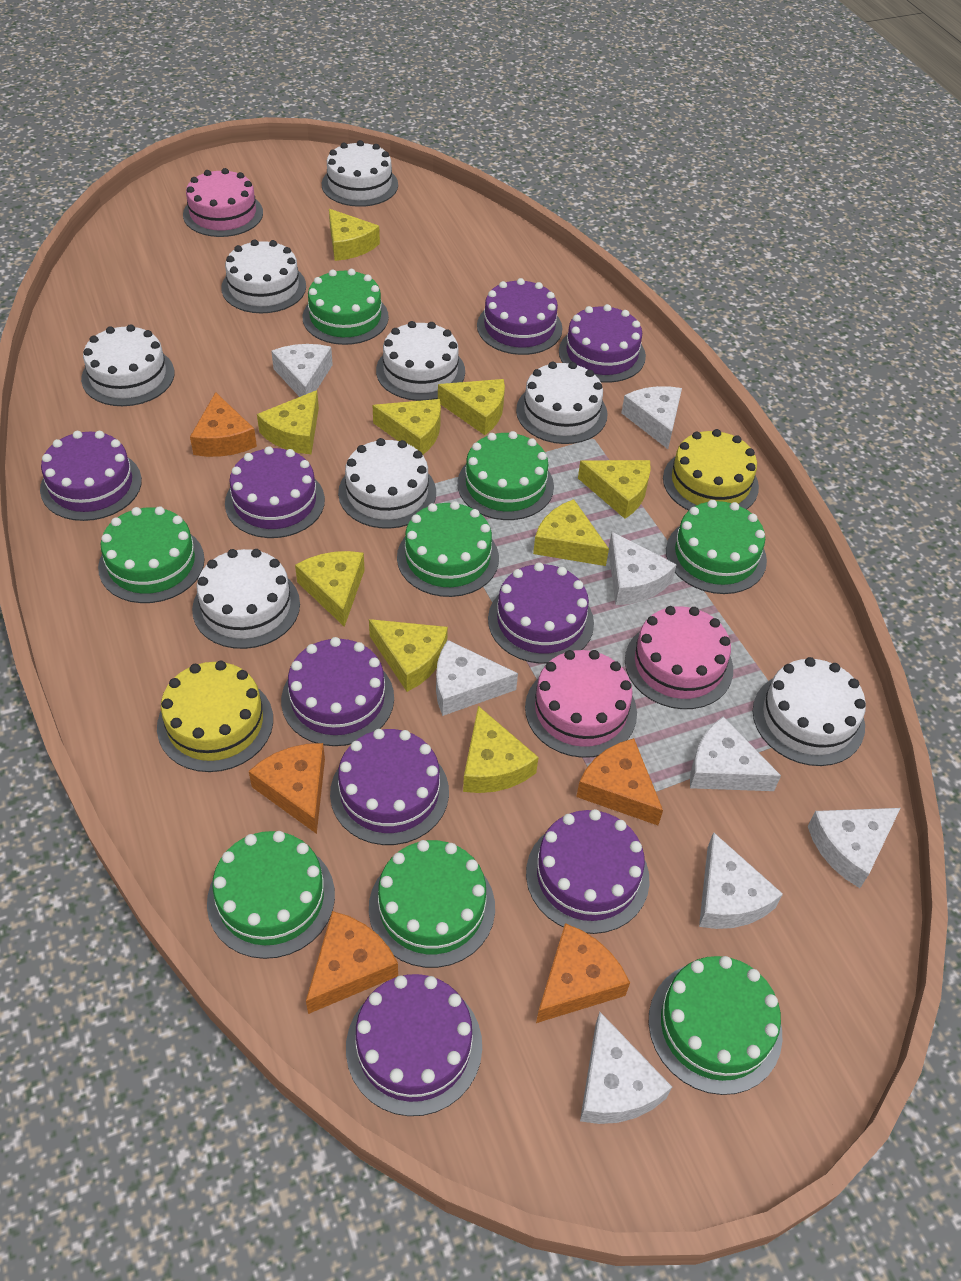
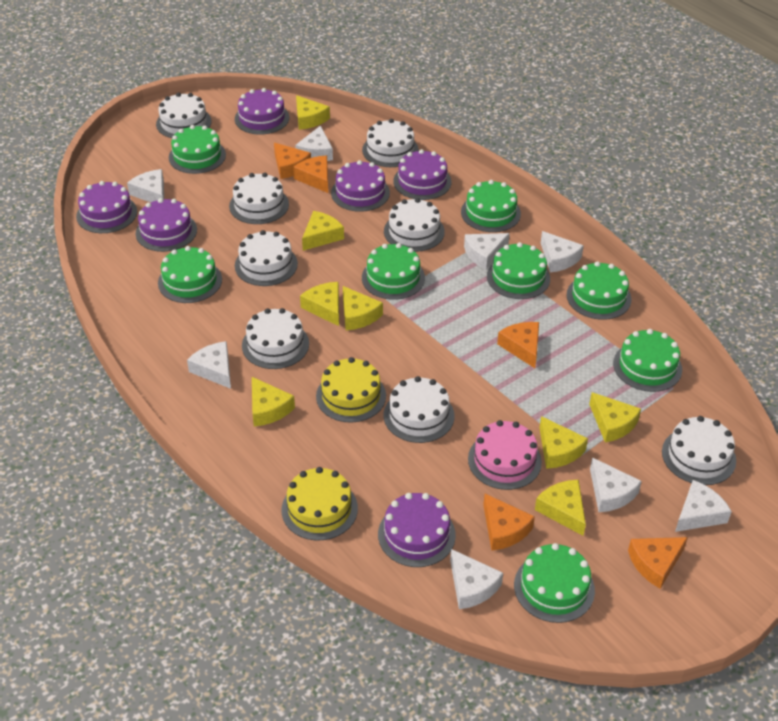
pink cake: 3 -> 1
purple cake: 9 -> 6
yellow cheese: 9 -> 8

